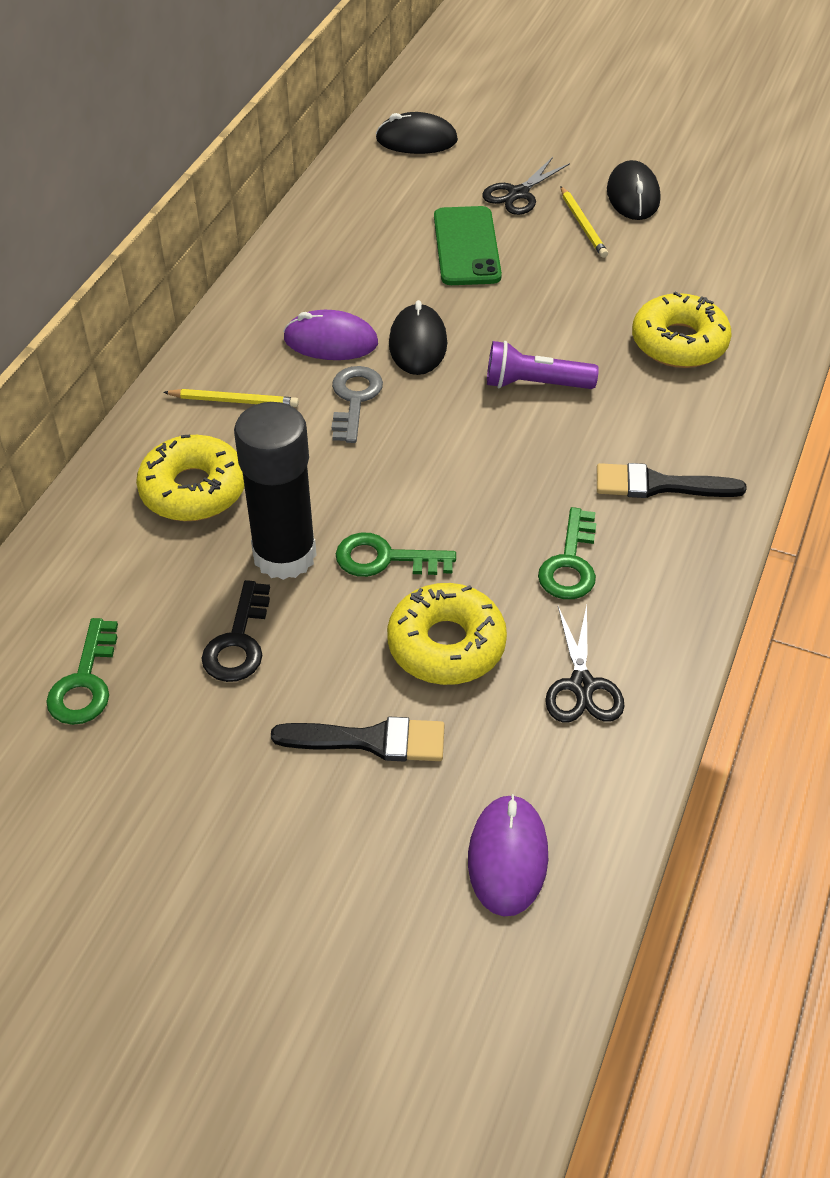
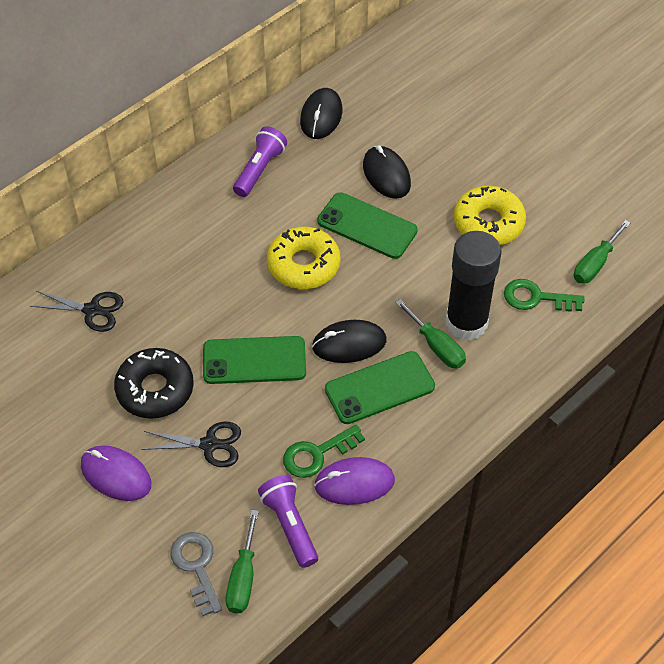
black brush: 2 -> 0
black donut: 0 -> 1
black key: 1 -> 0
green key: 3 -> 2
green phone: 1 -> 3
green screwdriver: 0 -> 3
purple flashlight: 1 -> 2
yellow donut: 3 -> 2
yellow pencil: 2 -> 0

